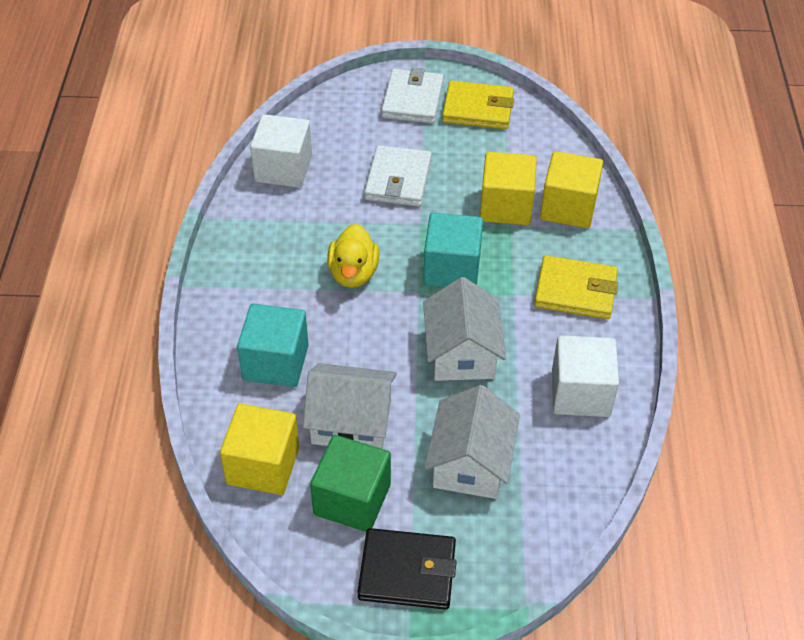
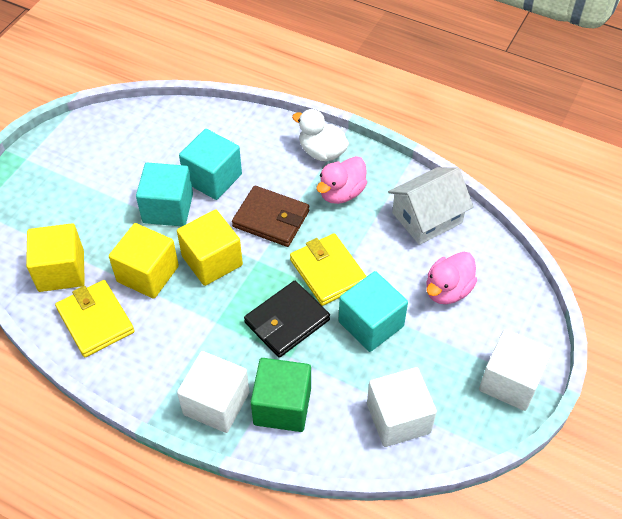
brown wallet: 0 -> 1
pink duck: 0 -> 2
turquoise cube: 2 -> 3
white cube: 2 -> 3
white duck: 0 -> 1
white house: 3 -> 1
white wallet: 2 -> 0
yellow duck: 1 -> 0

